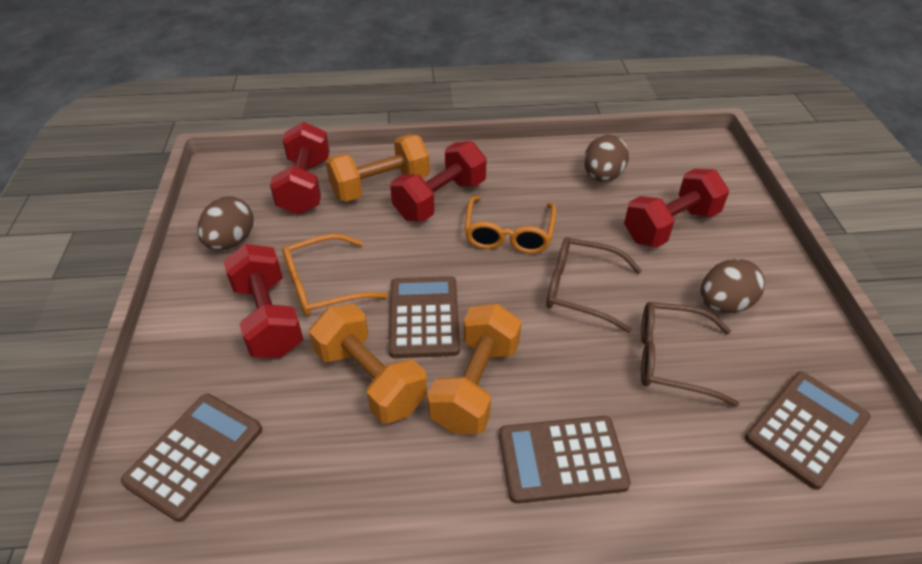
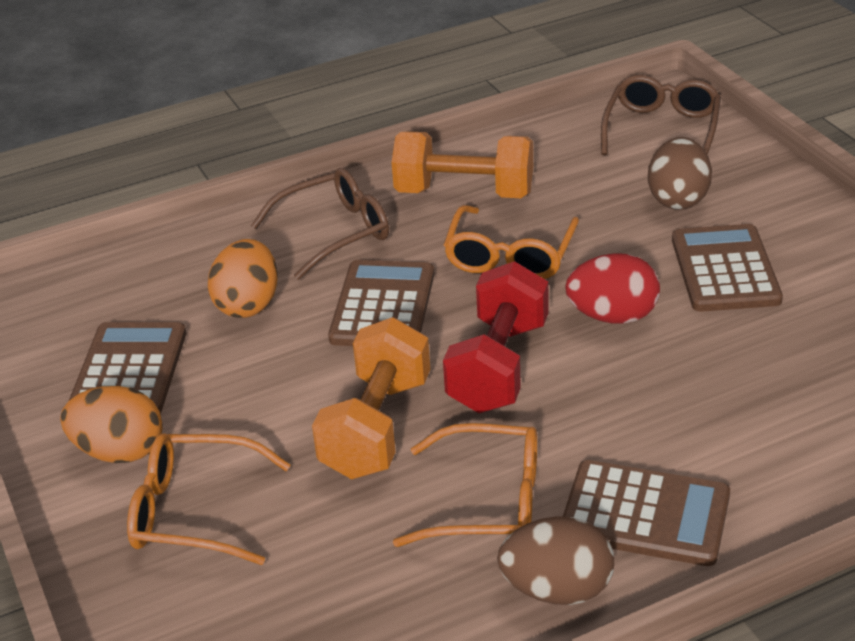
brown egg: 3 -> 2
orange dumbbell: 3 -> 2
orange egg: 0 -> 2
orange glasses: 2 -> 3
red dumbbell: 4 -> 1
red egg: 0 -> 1

